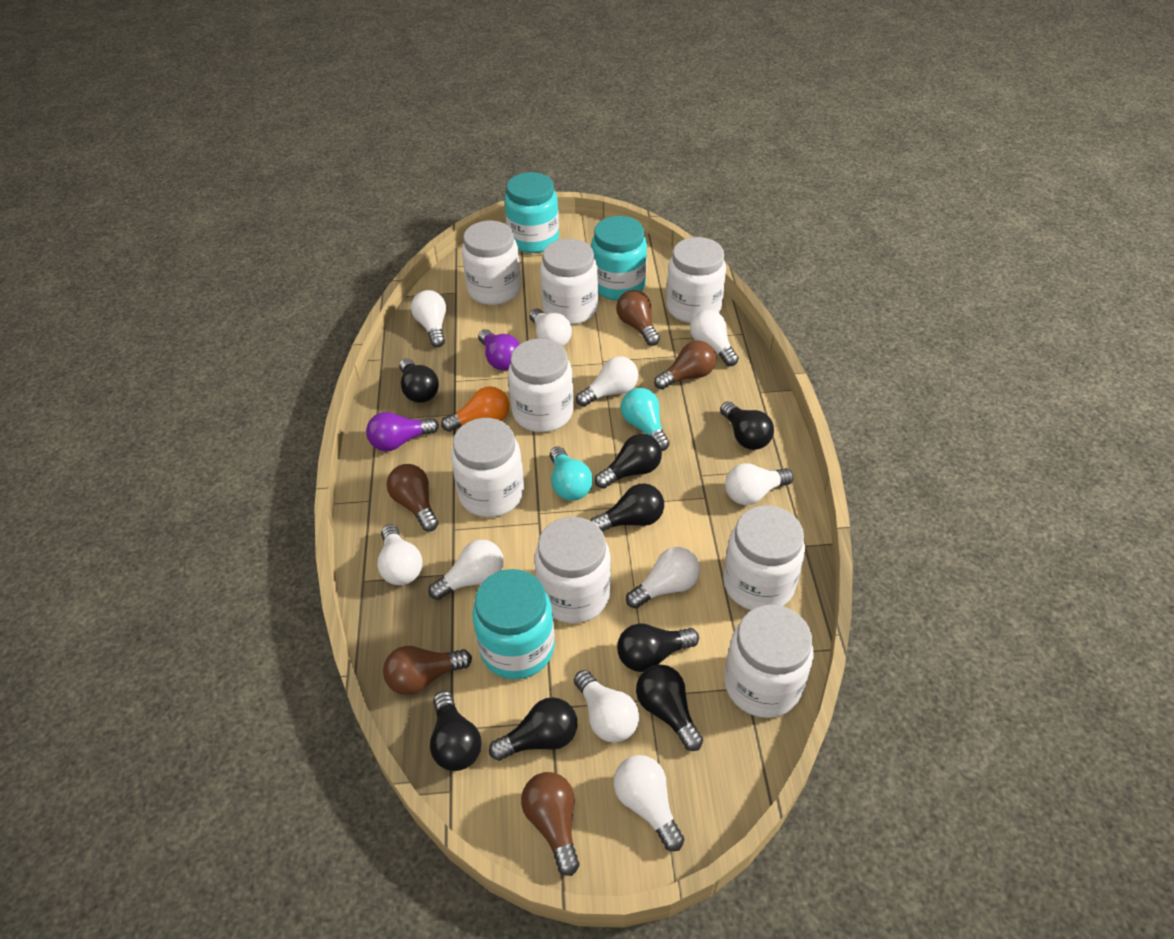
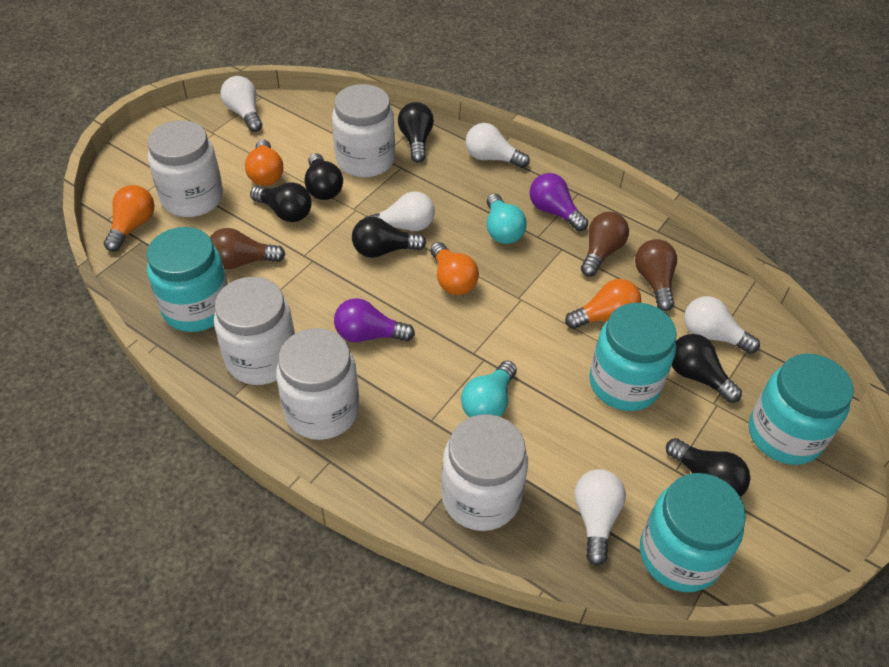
black light bulb: 8 -> 6
brown light bulb: 5 -> 3
orange light bulb: 1 -> 4
turquoise jar: 3 -> 4
white jar: 8 -> 5
white light bulb: 10 -> 5

